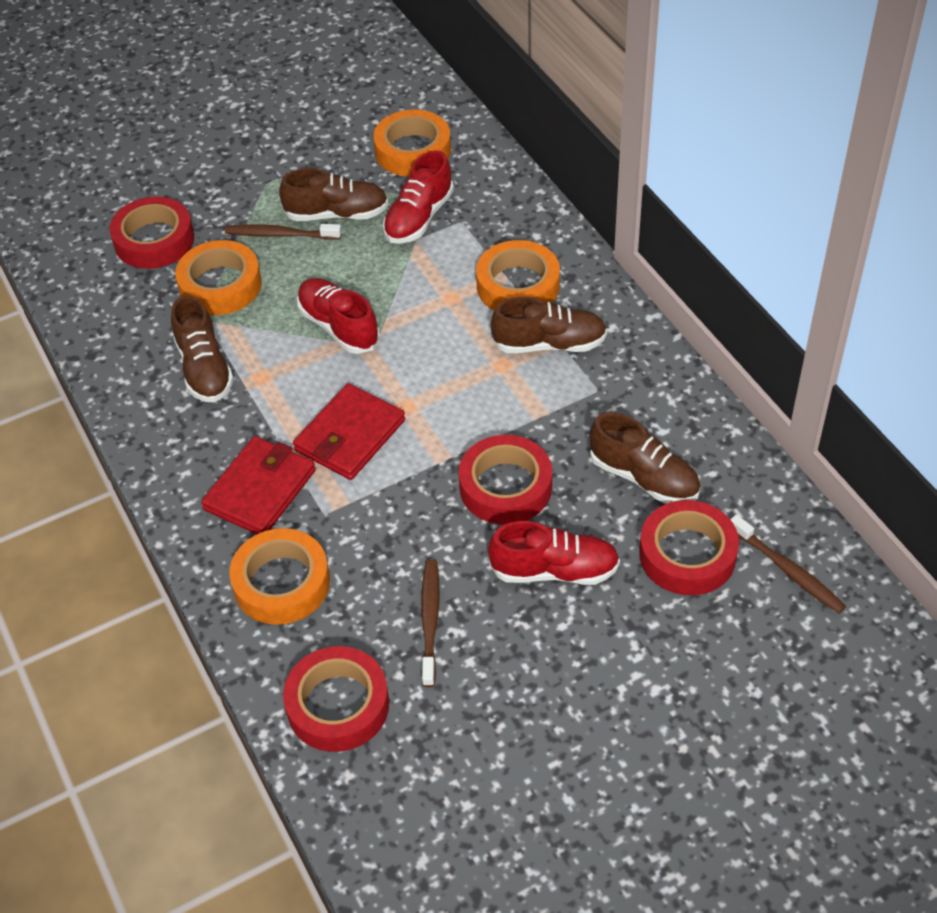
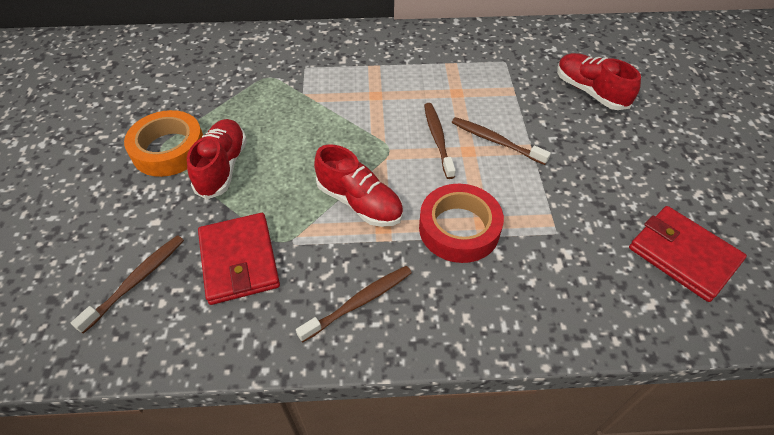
brown shoe: 4 -> 0
brown toothbrush: 3 -> 4
orange tape: 4 -> 1
red tape: 4 -> 1

